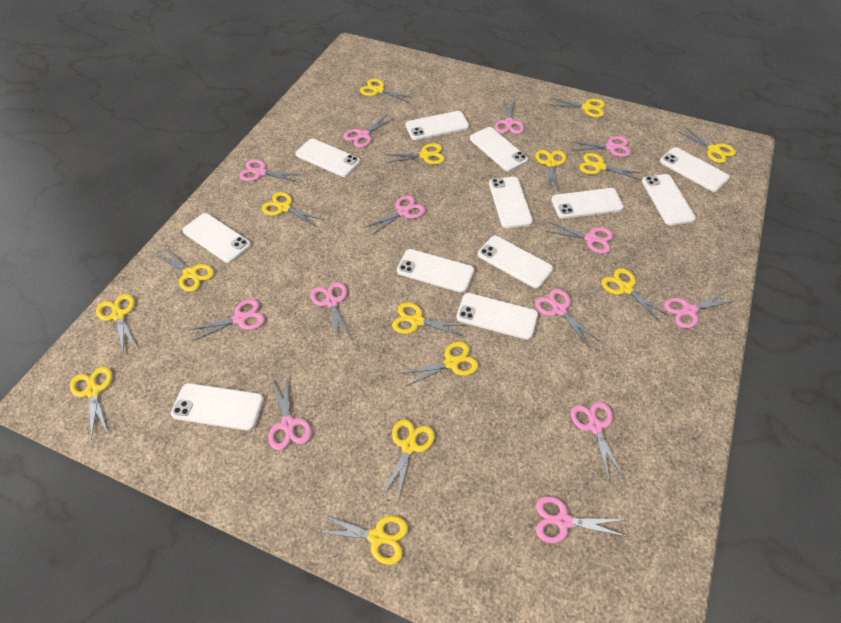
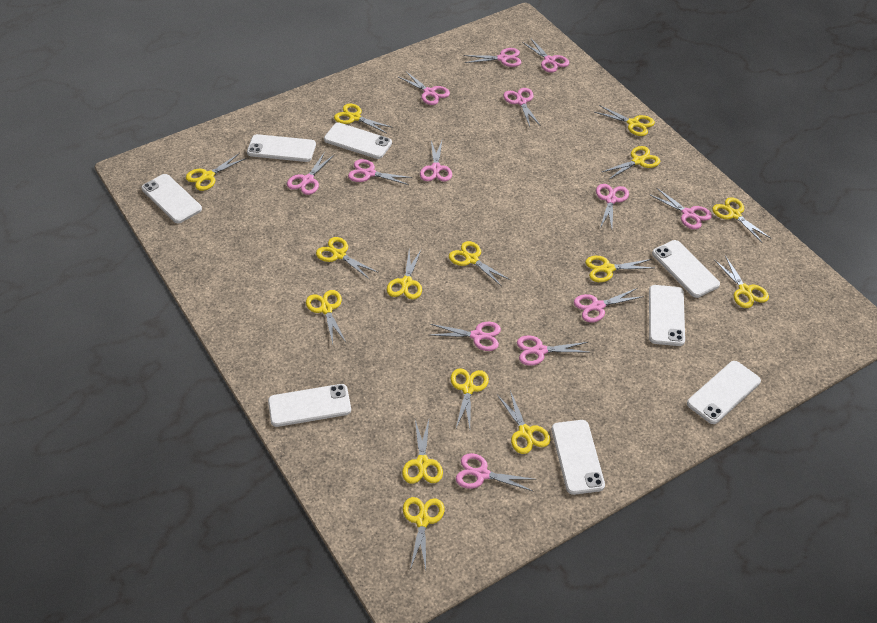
white phone: 12 -> 8

